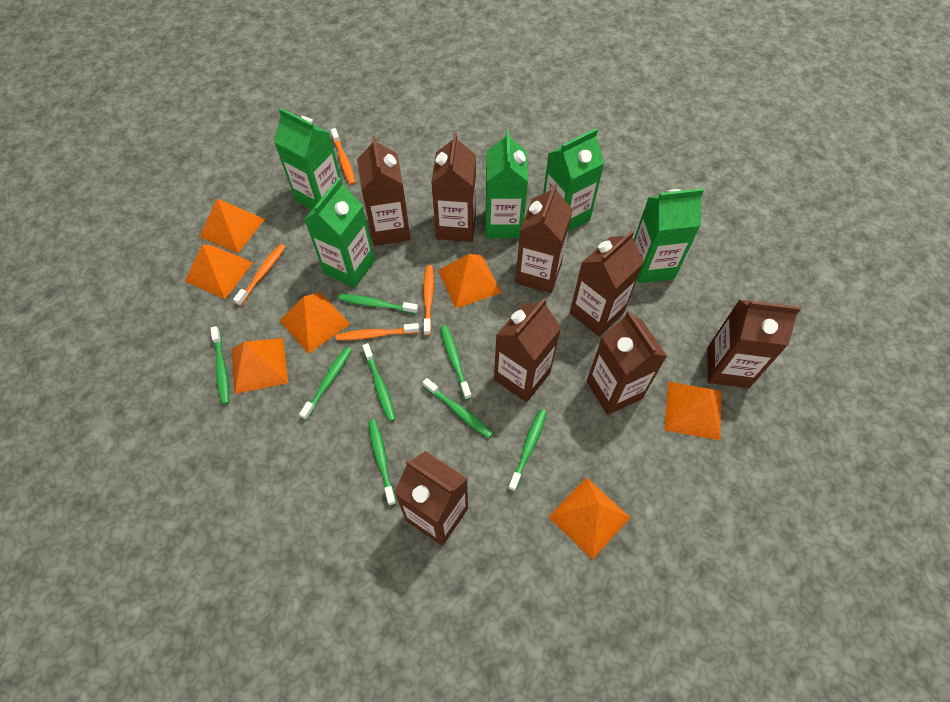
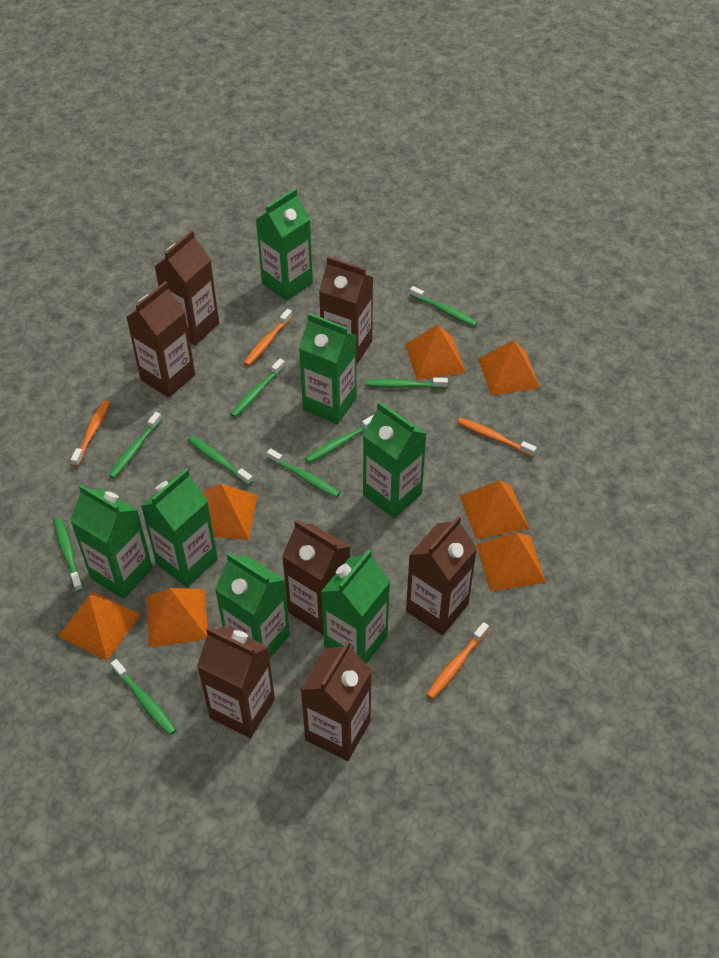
brown carton: 8 -> 7
green carton: 5 -> 7
green toothbrush: 8 -> 9

